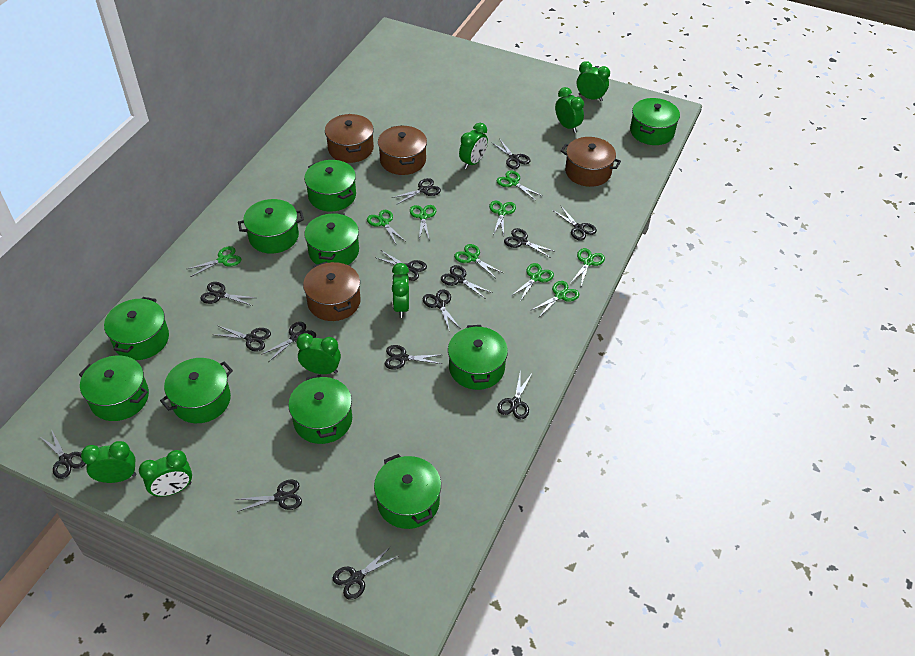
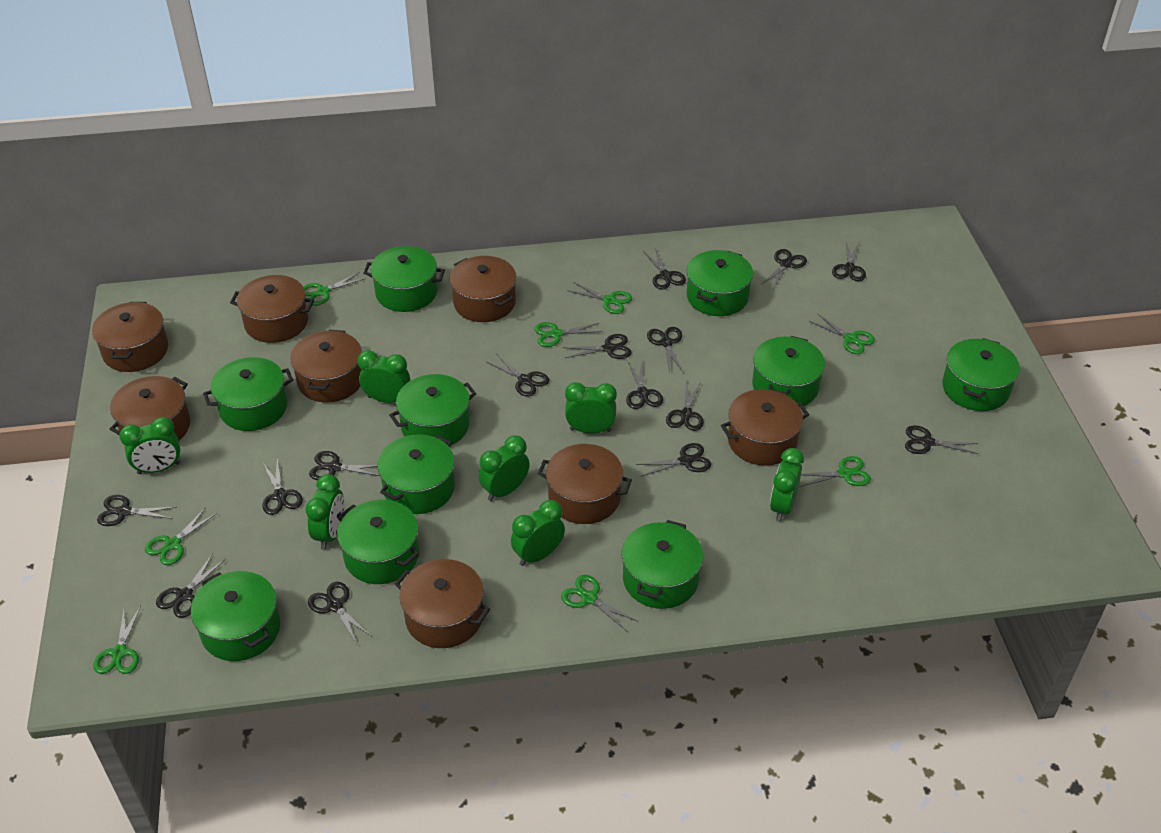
brown pot: 4 -> 8
green scissors: 9 -> 8

